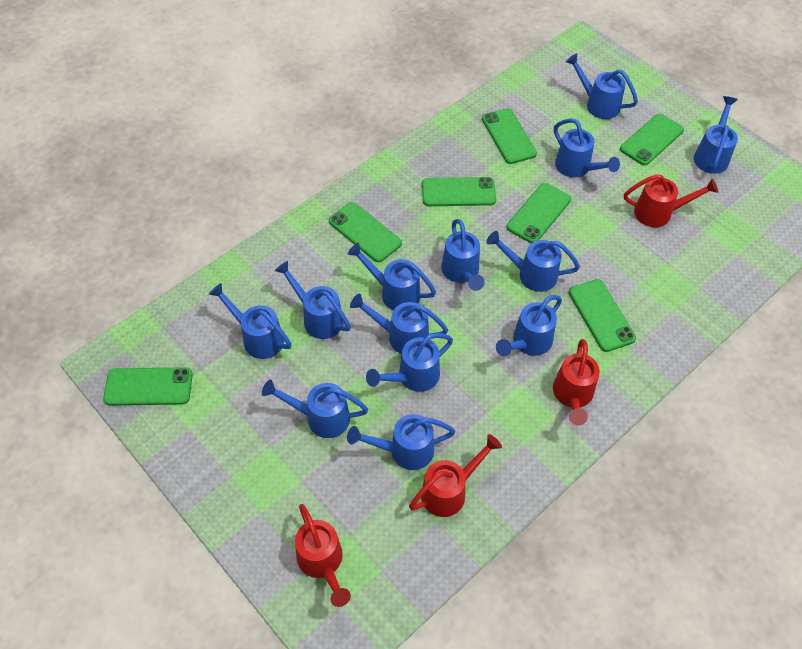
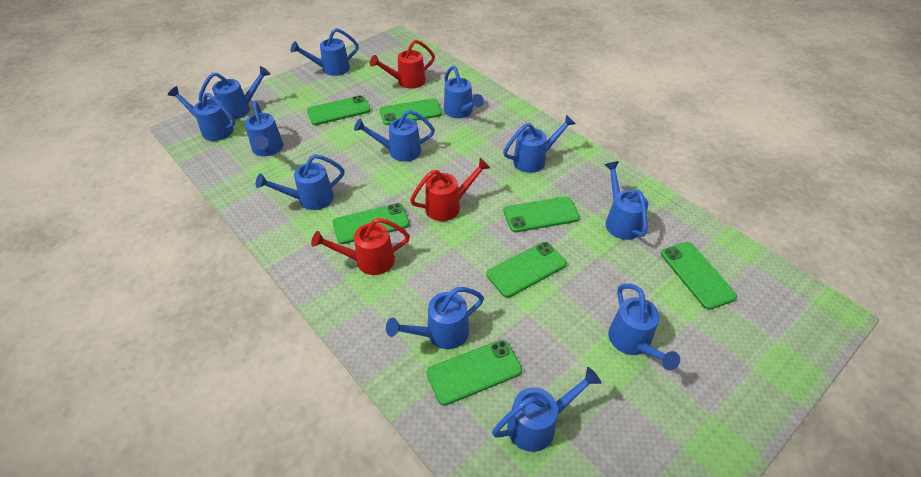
blue watering can: 13 -> 12
red watering can: 4 -> 3

